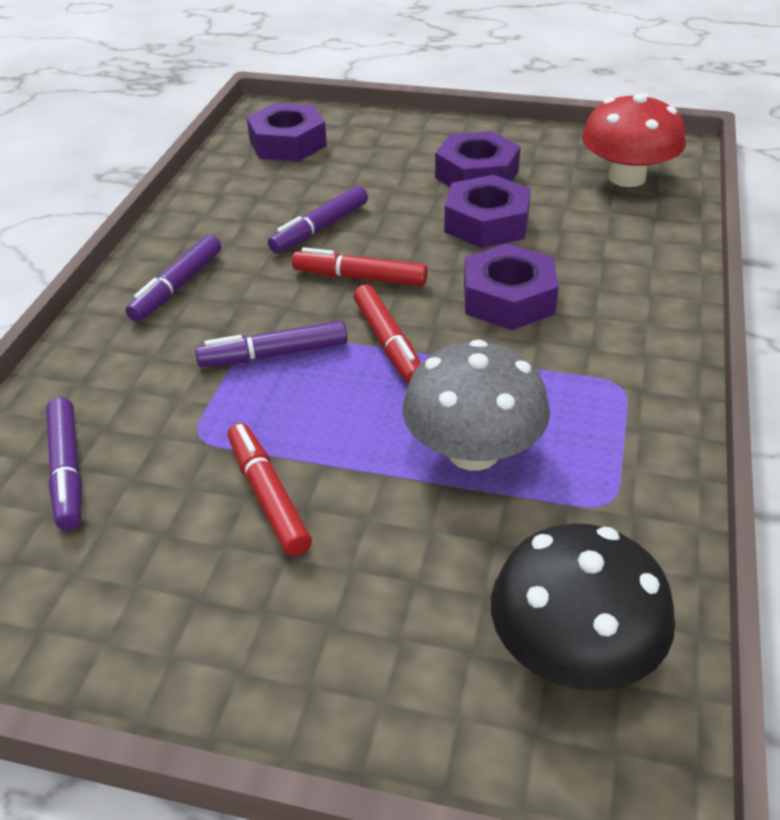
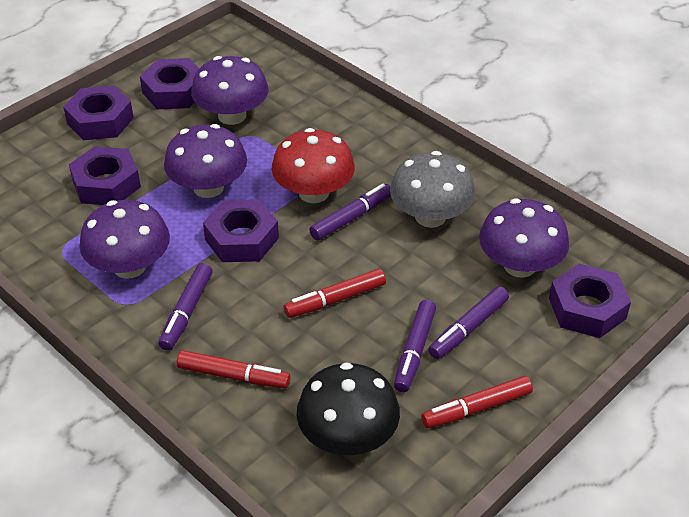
purple mushroom: 0 -> 4
purple nut: 4 -> 5

